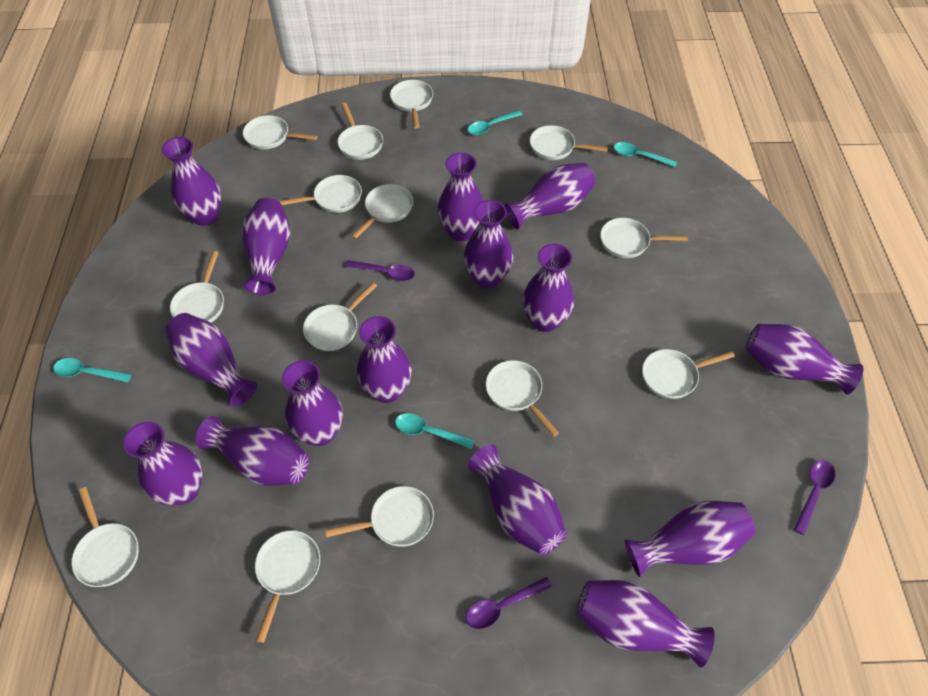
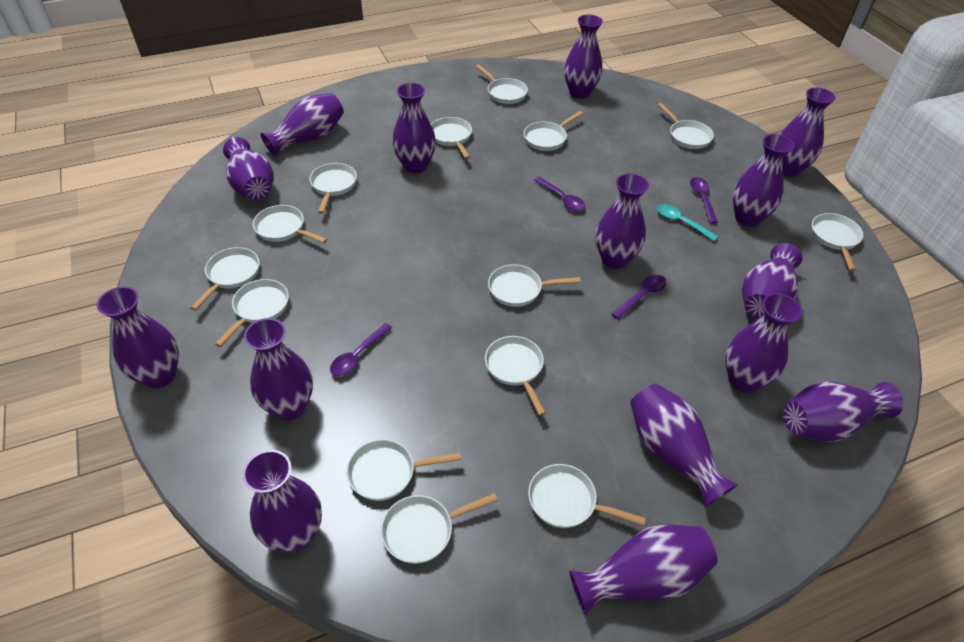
purple spoon: 3 -> 4
turquoise spoon: 4 -> 1

